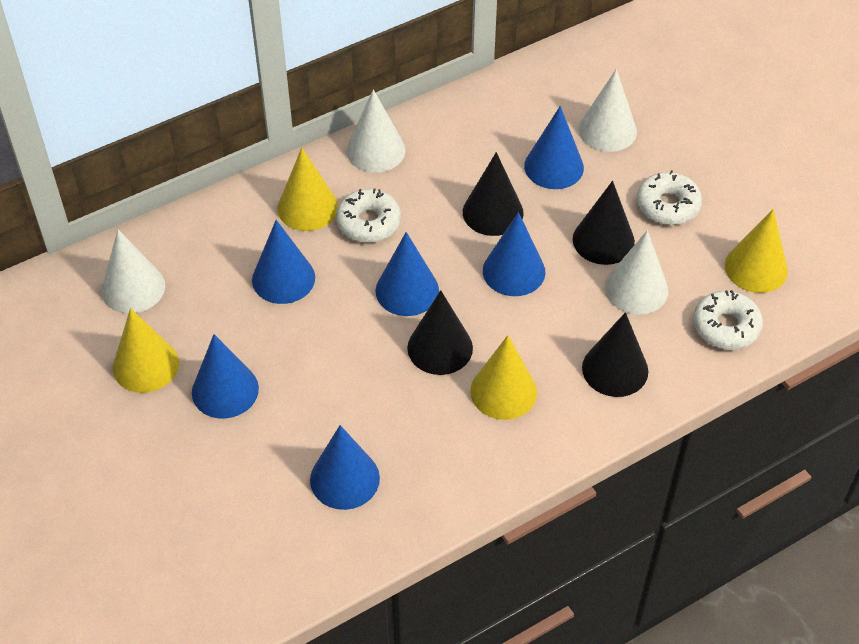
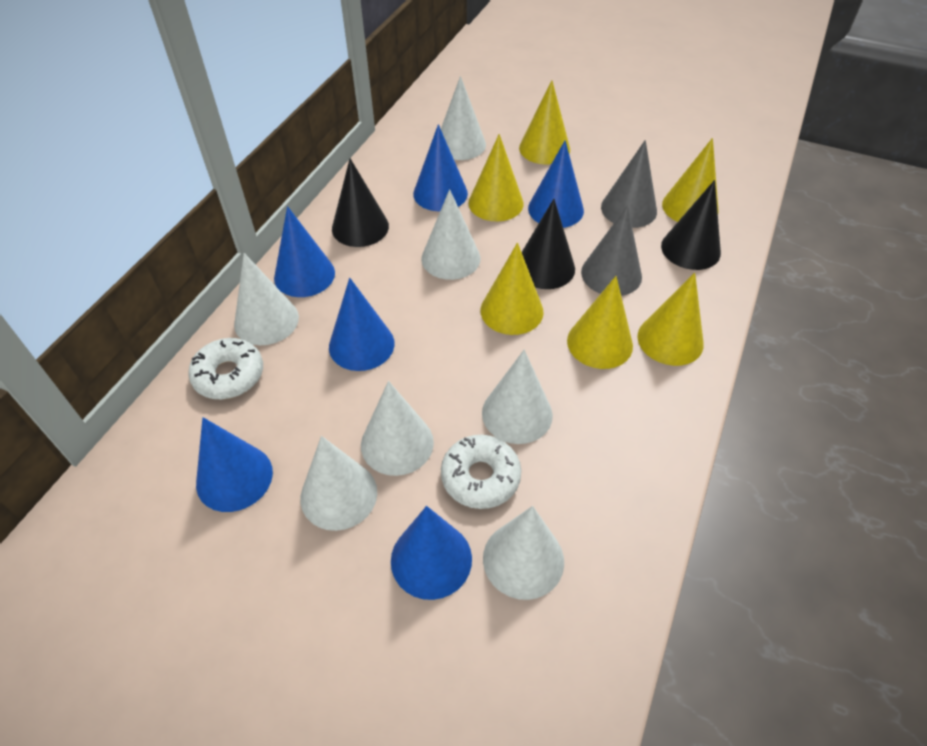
black cone: 4 -> 3
grey cone: 0 -> 2
white cone: 4 -> 7
white donut: 3 -> 2
yellow cone: 4 -> 6

